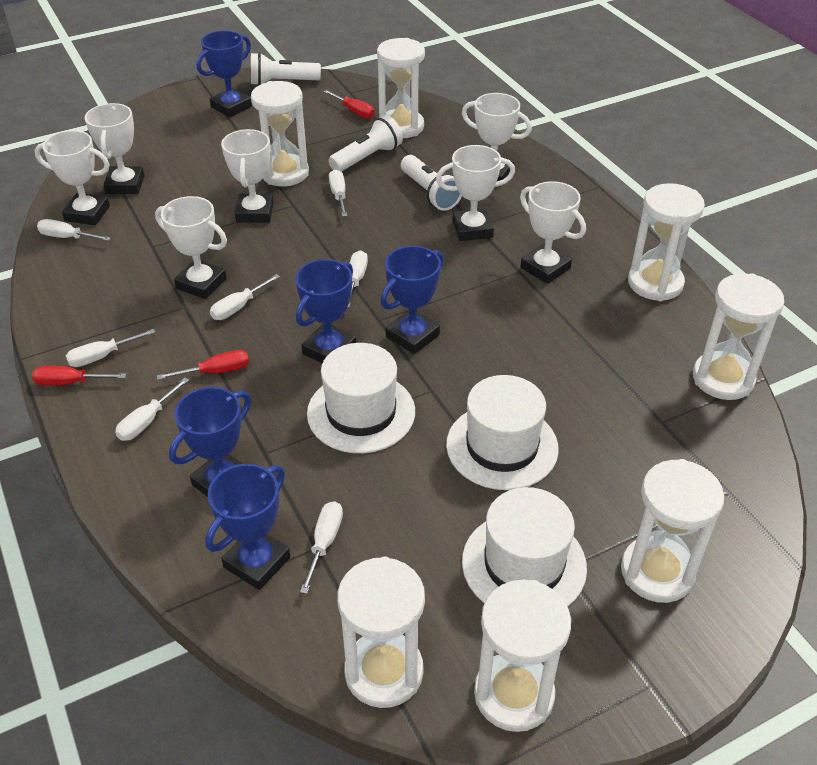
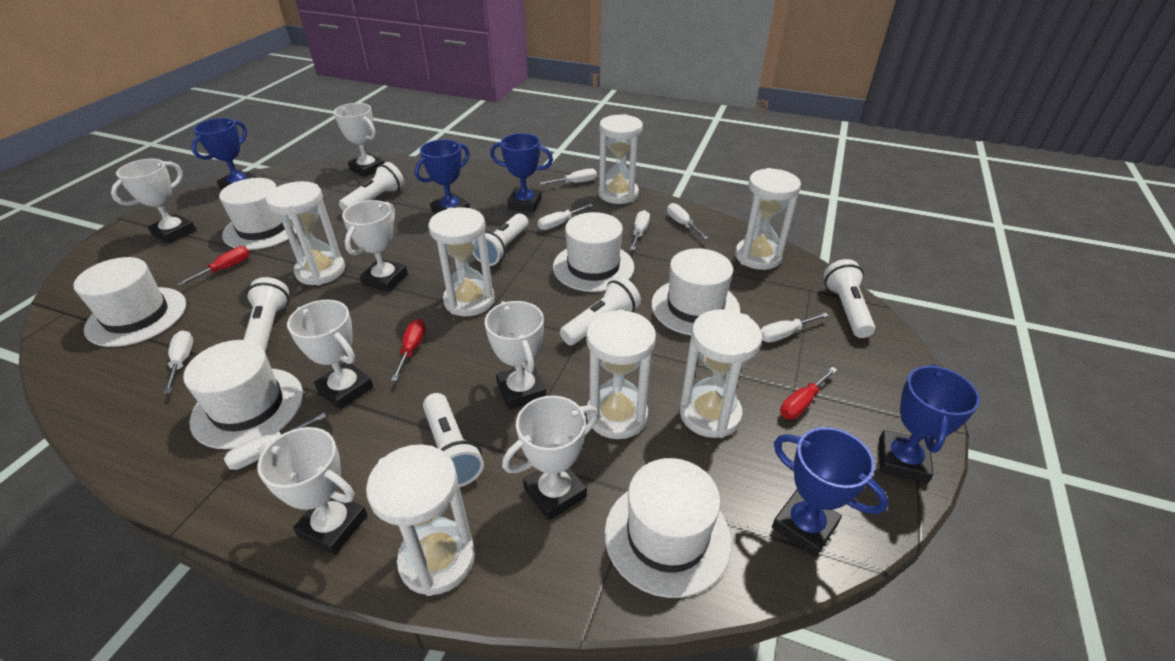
white flashlight: 3 -> 6
white hat: 3 -> 6

